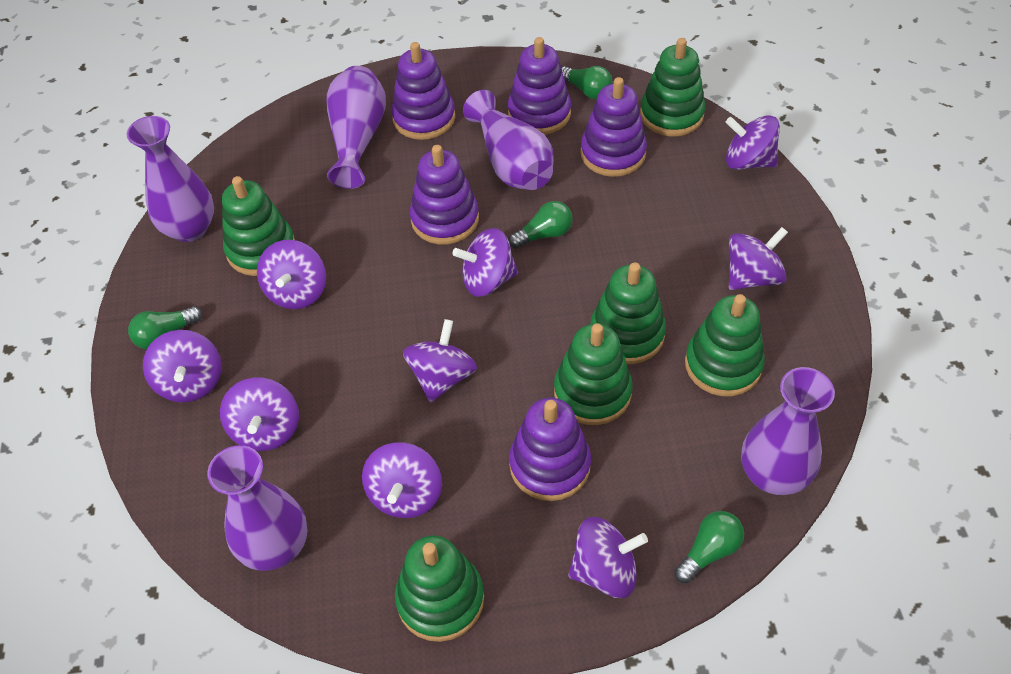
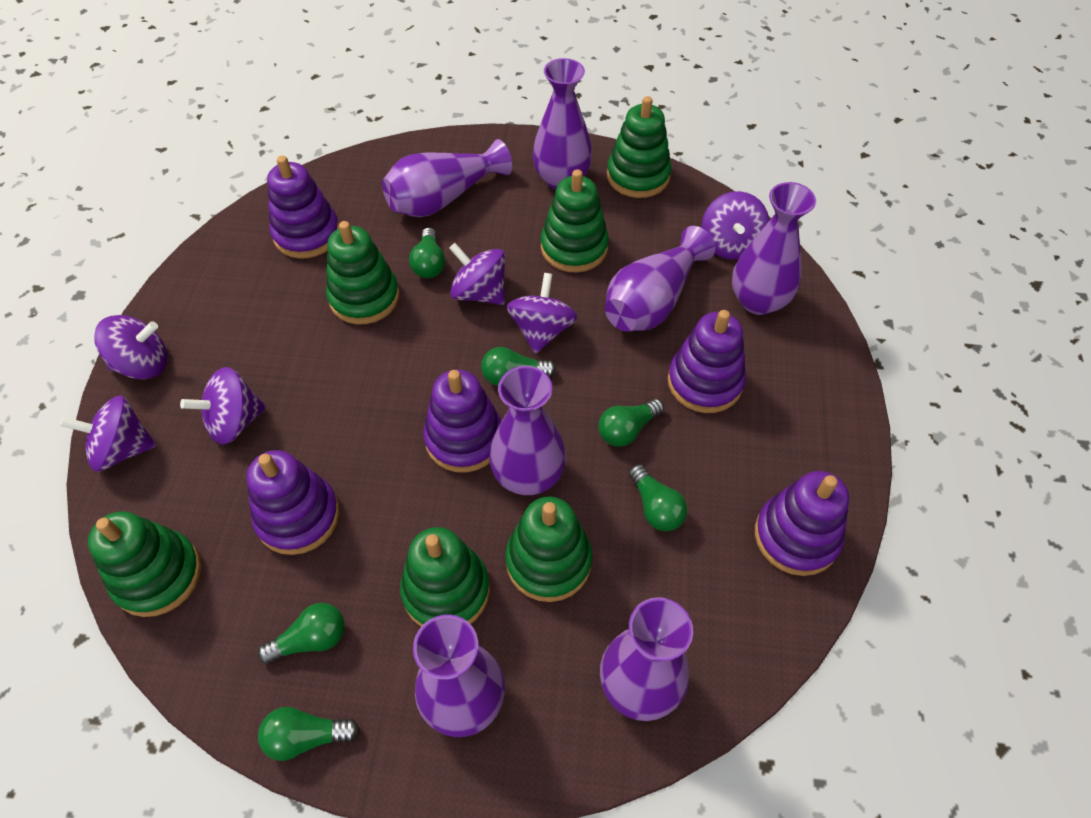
green light bulb: 4 -> 6
purple spinning top: 9 -> 6
purple vase: 5 -> 7

